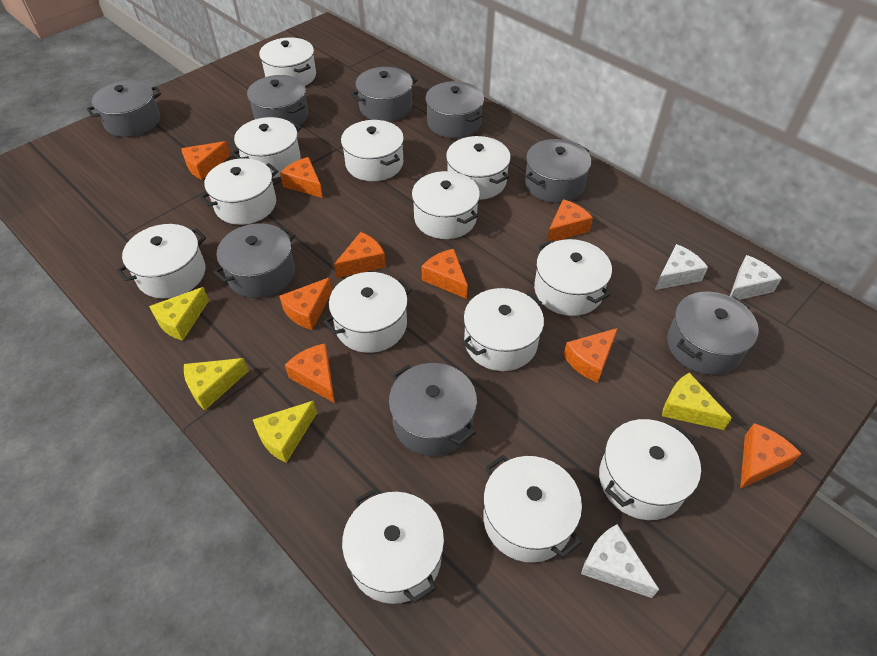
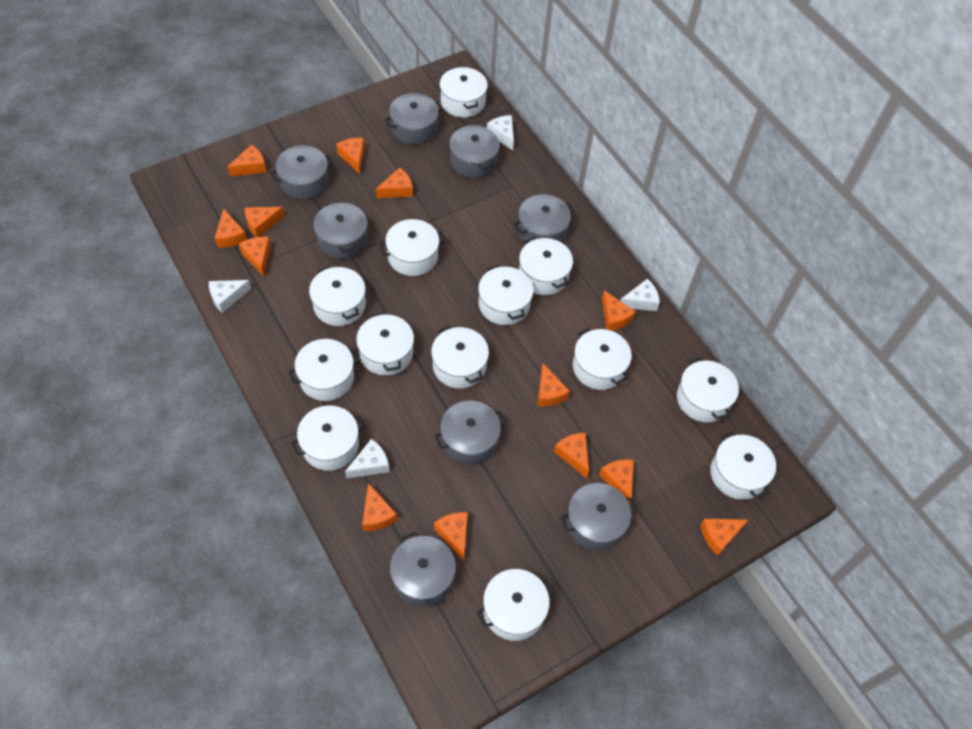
orange cheese: 9 -> 13
white cheese: 3 -> 4
yellow cheese: 4 -> 0

